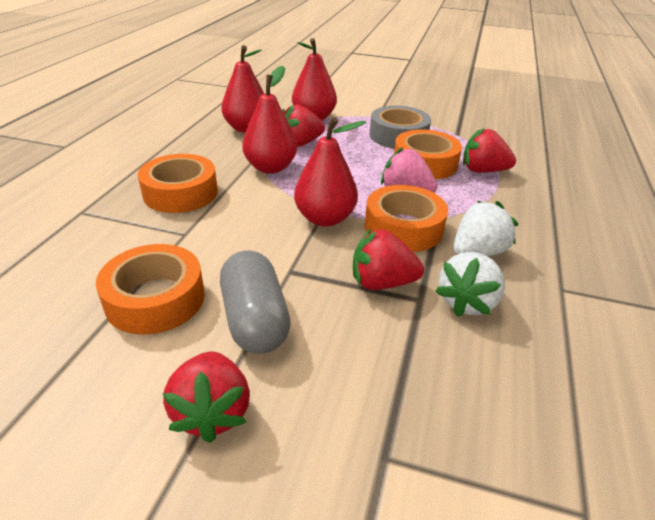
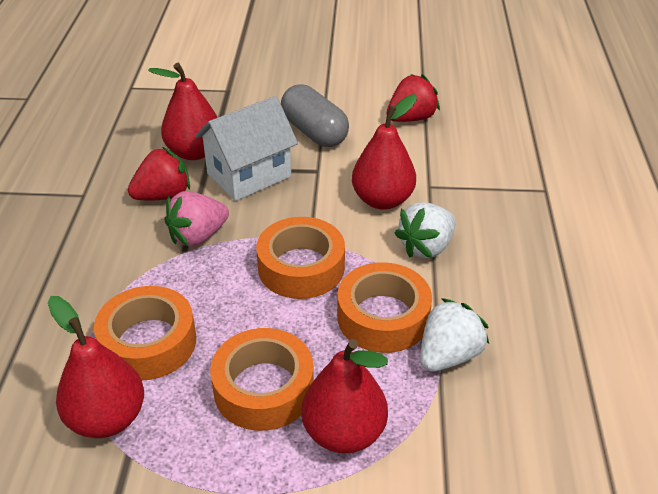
grey tape: 1 -> 0
red strawberry: 4 -> 2
white house: 0 -> 1

